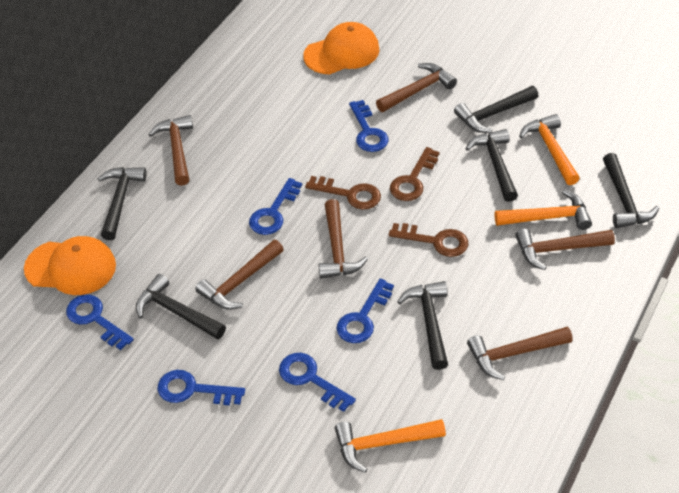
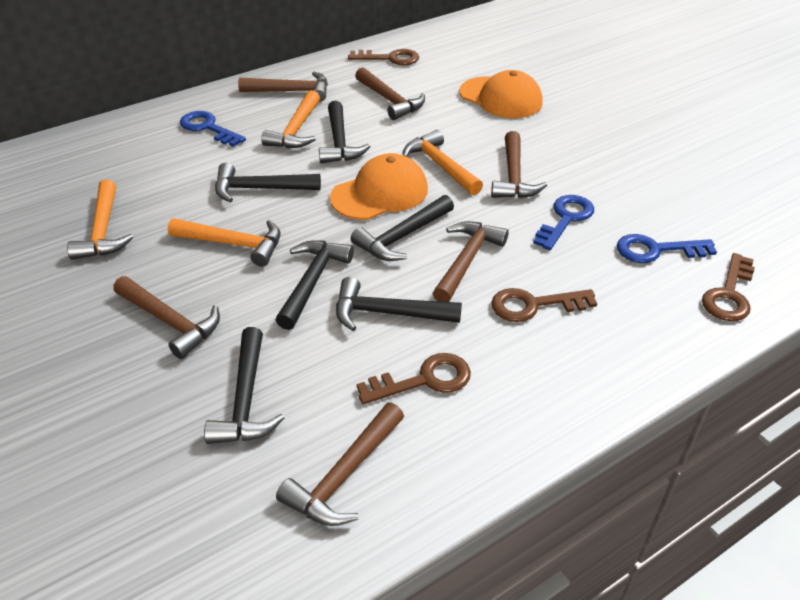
blue key: 6 -> 3
brown key: 3 -> 4
orange hammer: 3 -> 4

